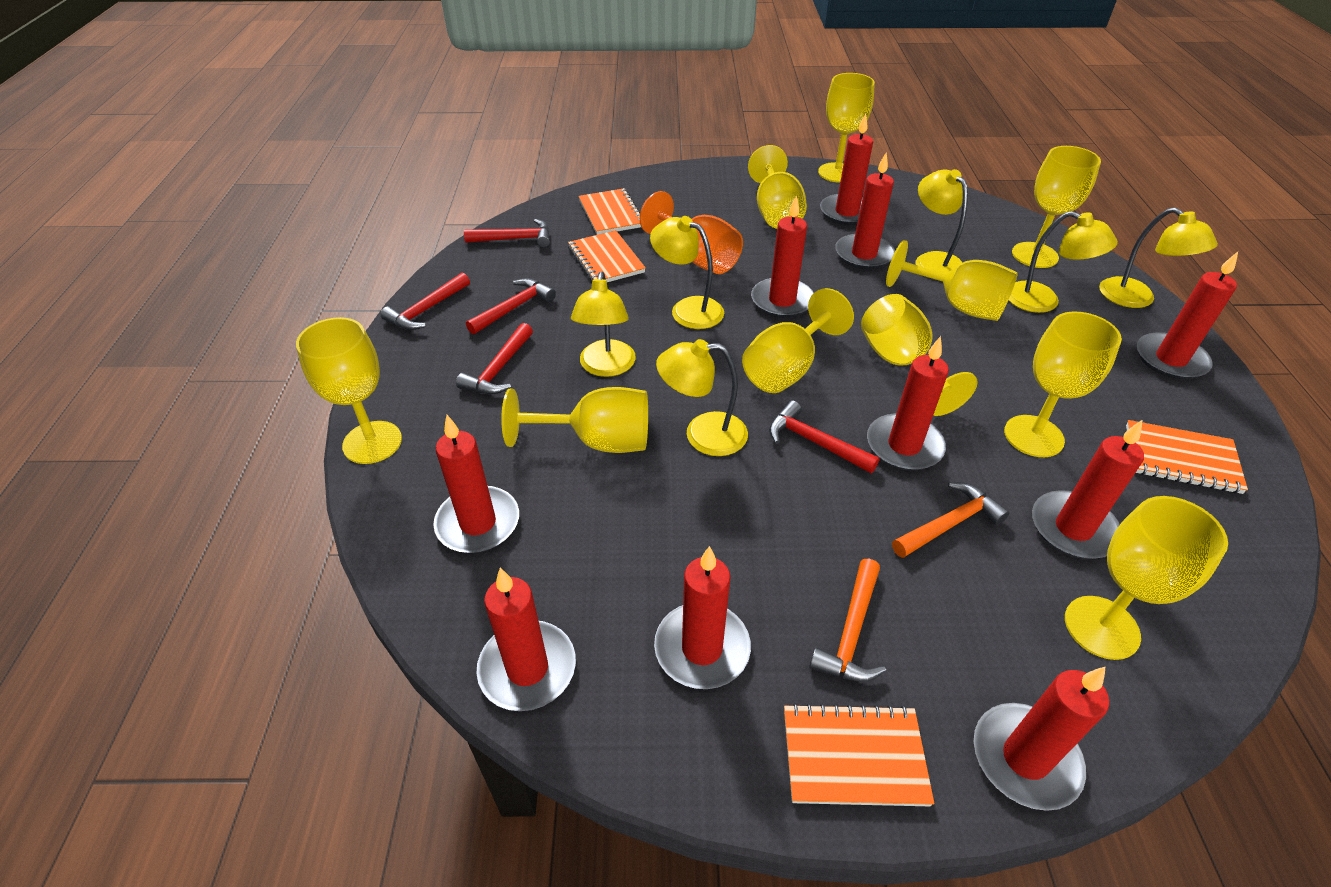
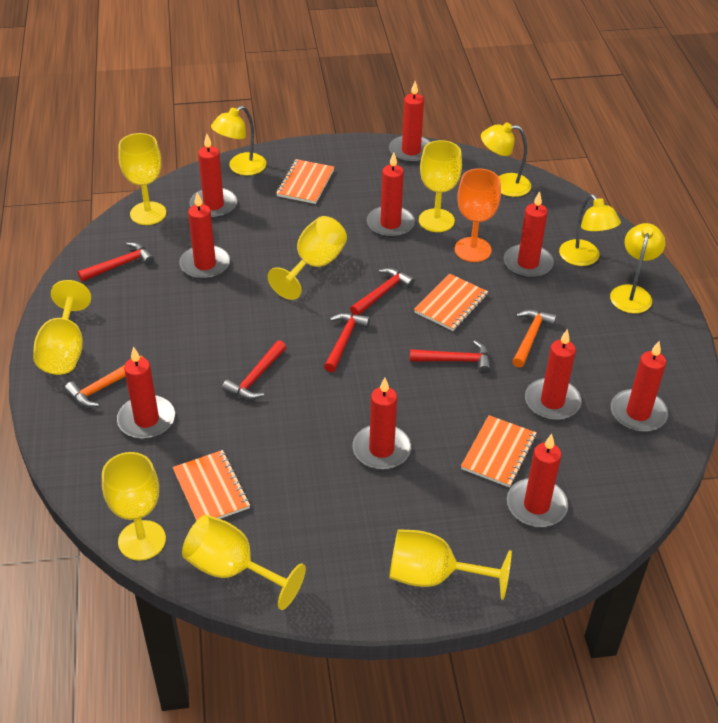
yellow goblet: 10 -> 7
yellow lamp: 6 -> 4

